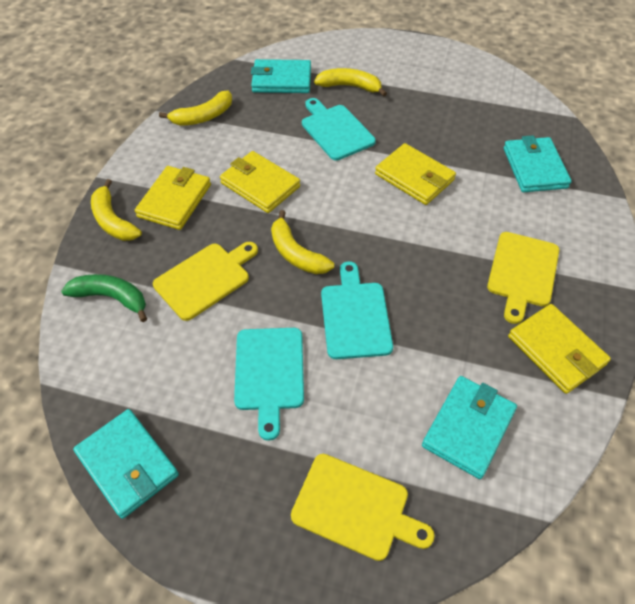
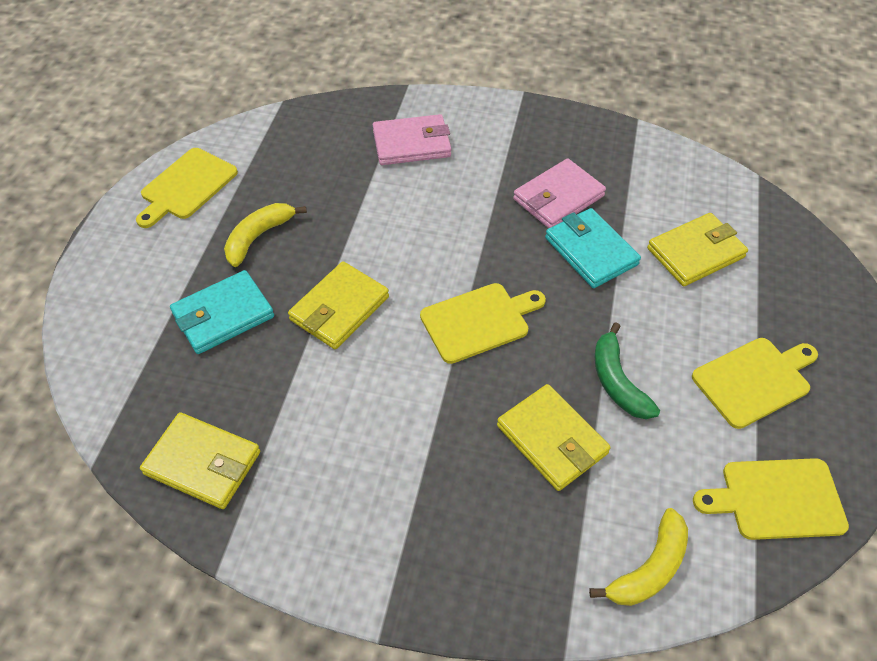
pink wallet: 0 -> 2
turquoise cutting board: 3 -> 0
turquoise wallet: 4 -> 2
yellow banana: 4 -> 2
yellow cutting board: 3 -> 4

